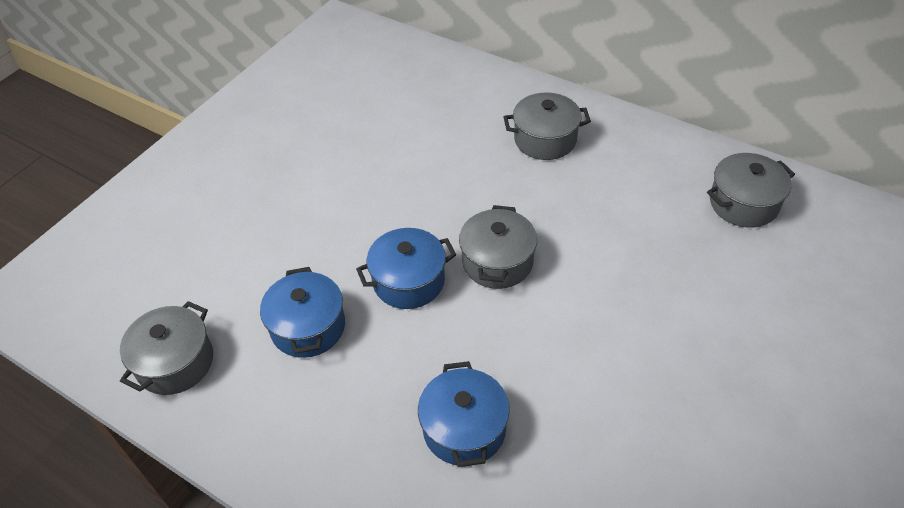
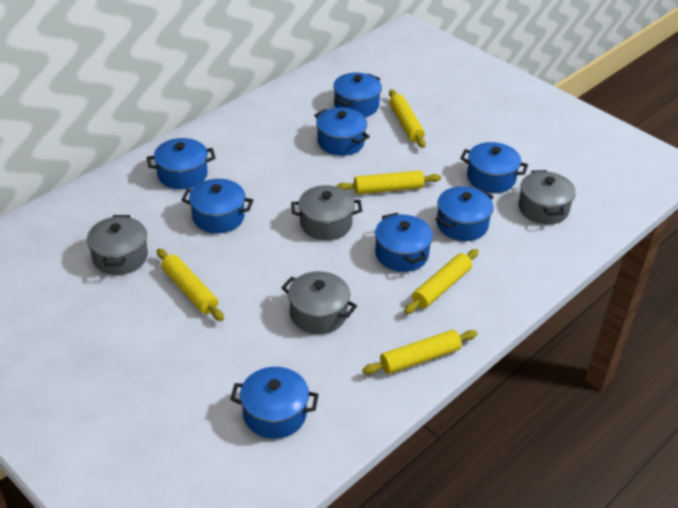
blue pot: 3 -> 8
yellow rolling pin: 0 -> 5

